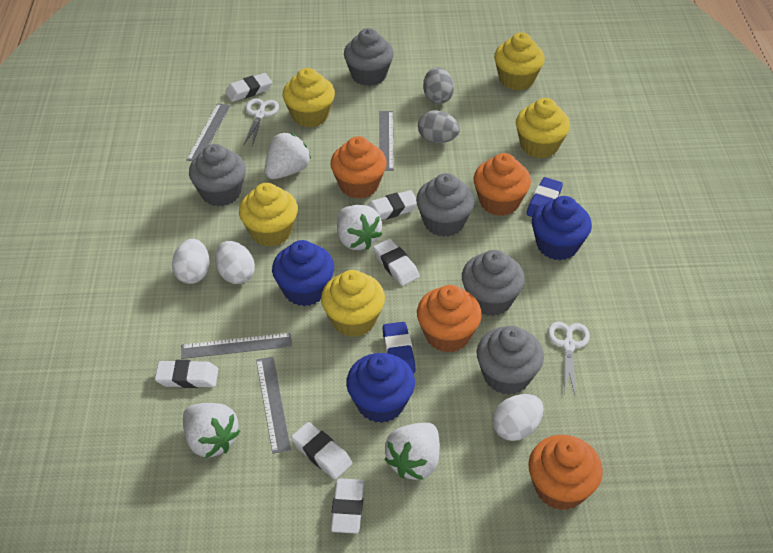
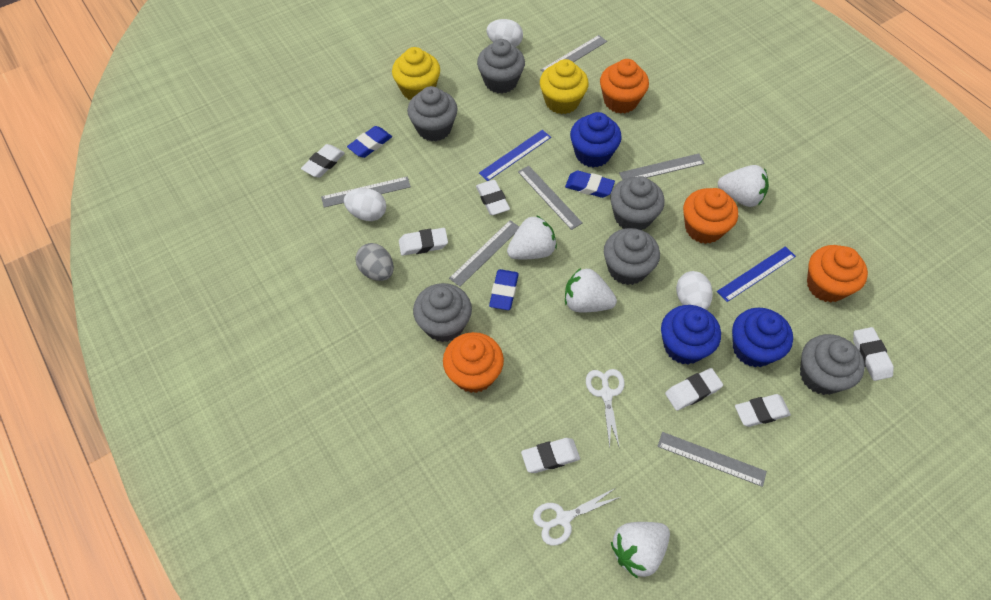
blue eraser: 2 -> 3
blue ruler: 0 -> 2
grey cupcake: 5 -> 6
grey egg: 2 -> 1
grey ruler: 4 -> 6
white eraser: 6 -> 7
yellow cupcake: 5 -> 2

